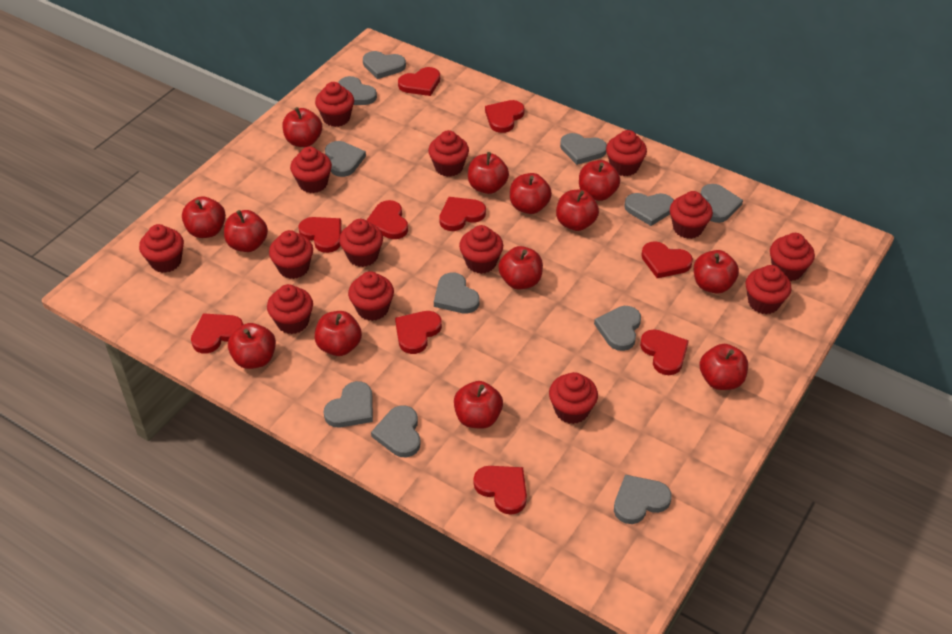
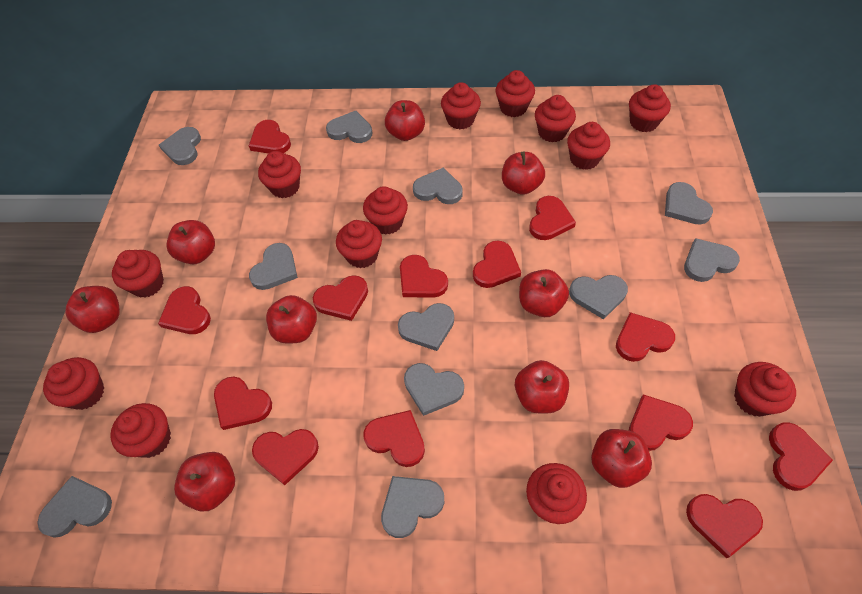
red apple: 13 -> 9
red cupcake: 14 -> 13
red heart: 10 -> 13

